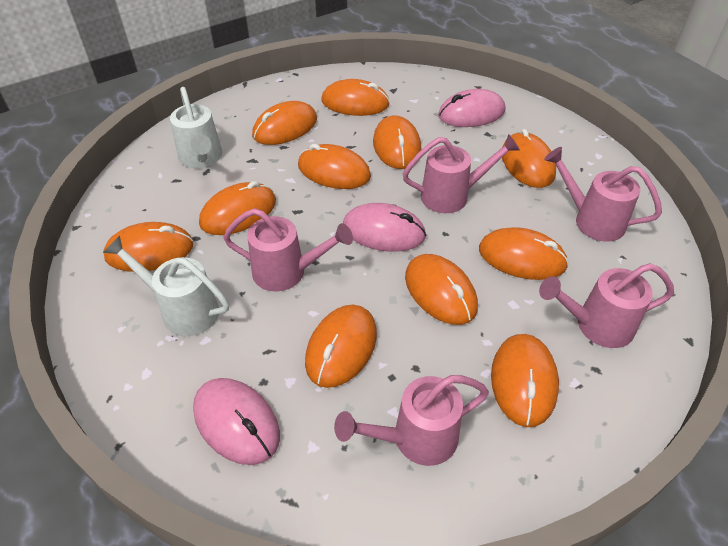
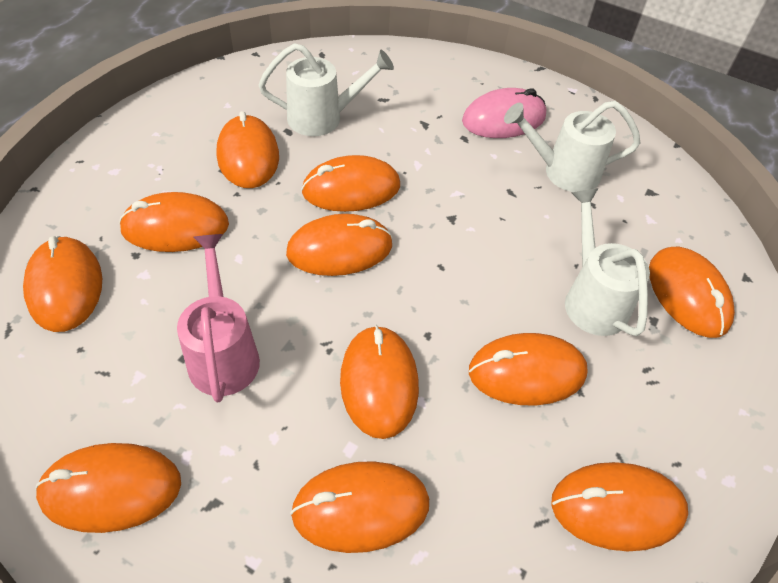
pink mouse: 3 -> 1
pink watering can: 5 -> 1
white watering can: 2 -> 3

